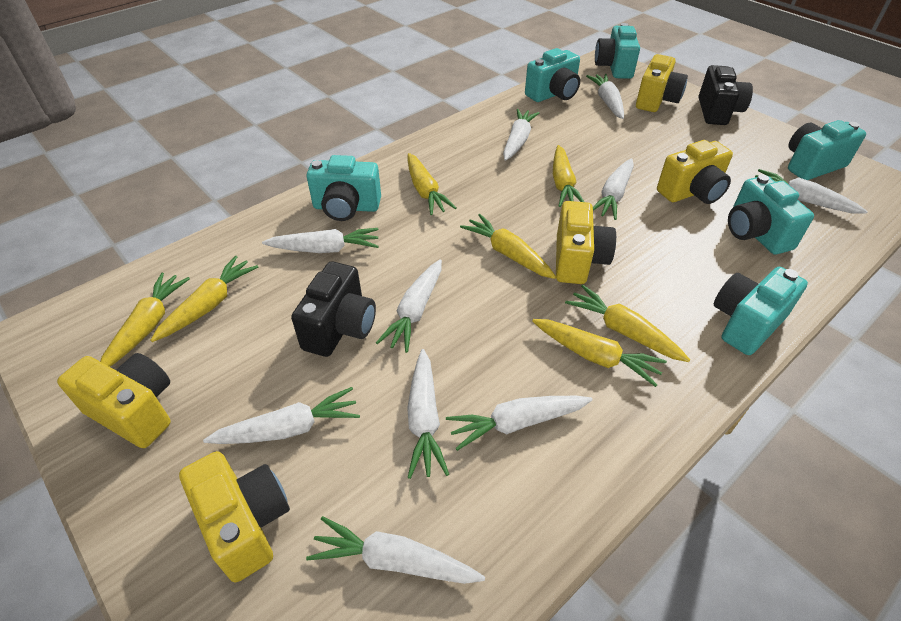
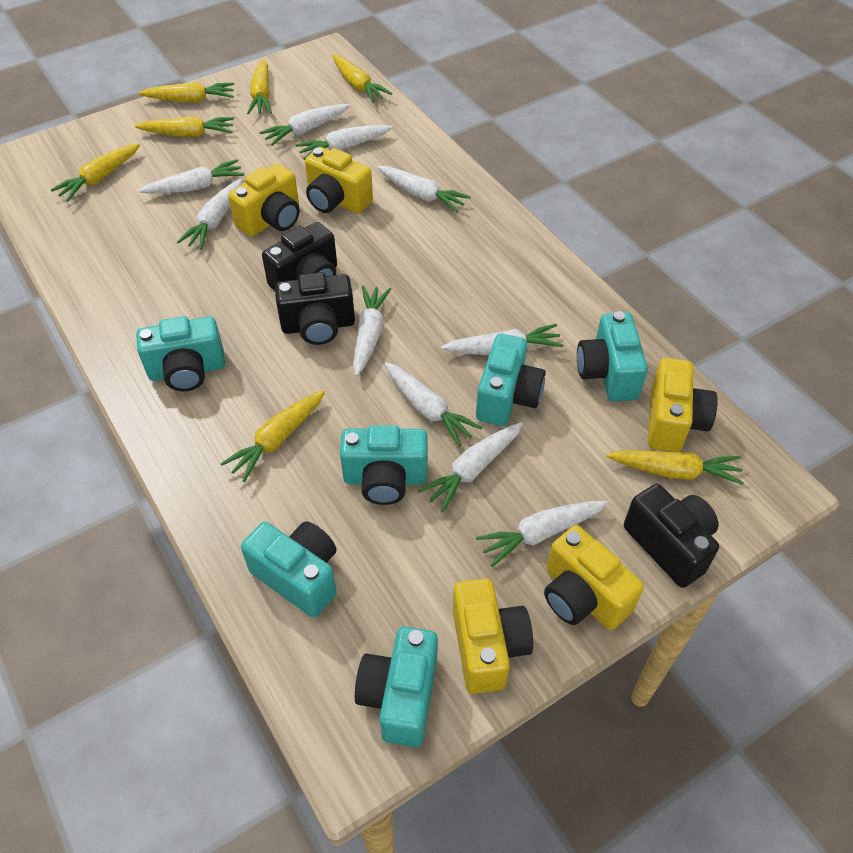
black camera: 2 -> 3

